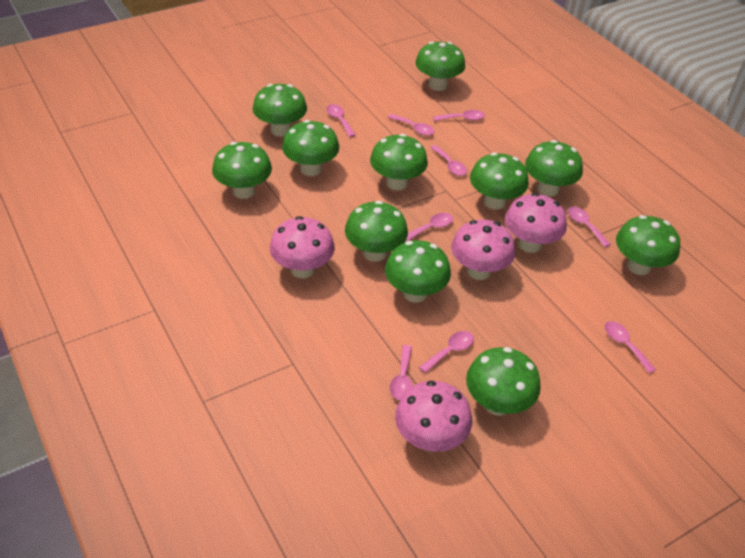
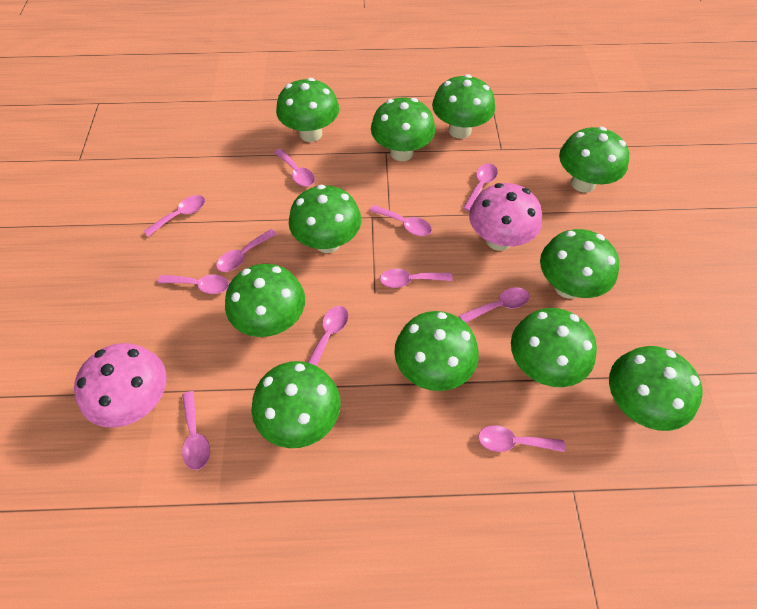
pink mushroom: 4 -> 2
pink spoon: 9 -> 11

